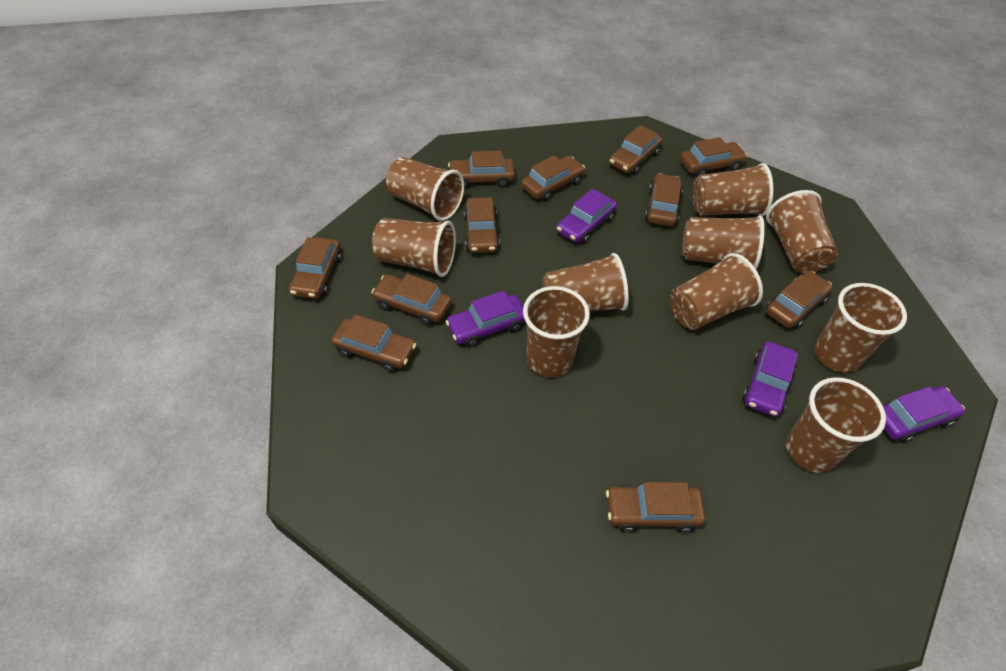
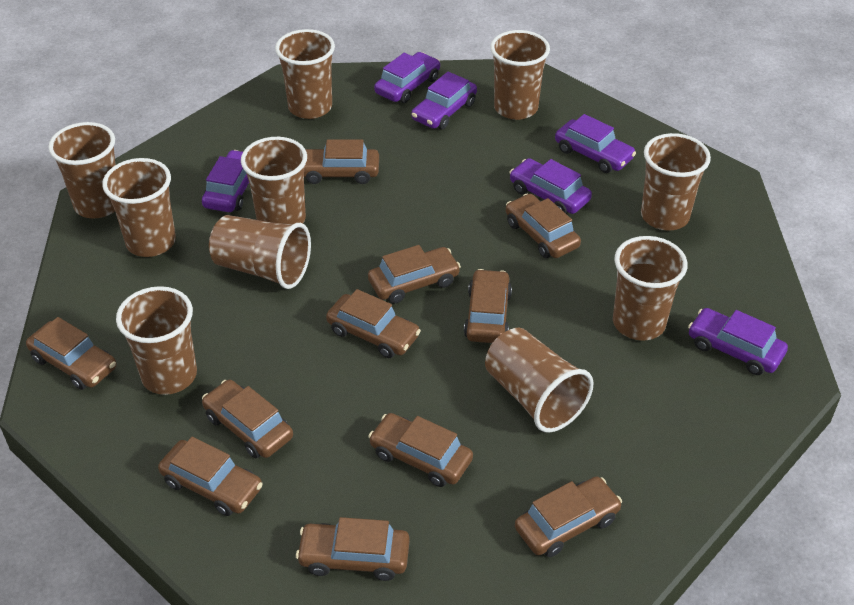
purple car: 4 -> 6

